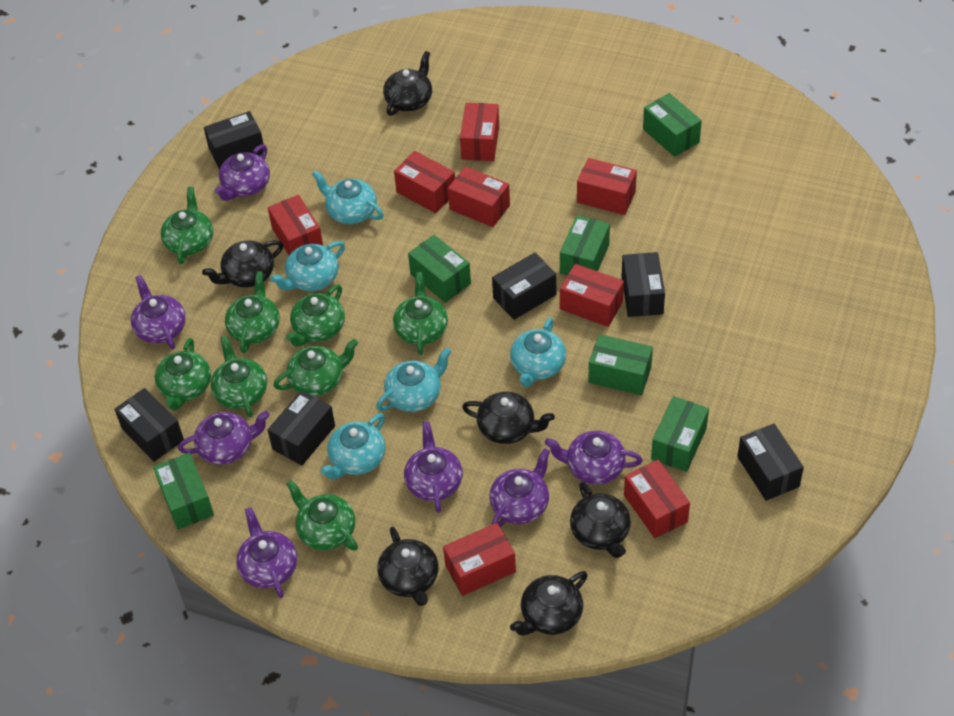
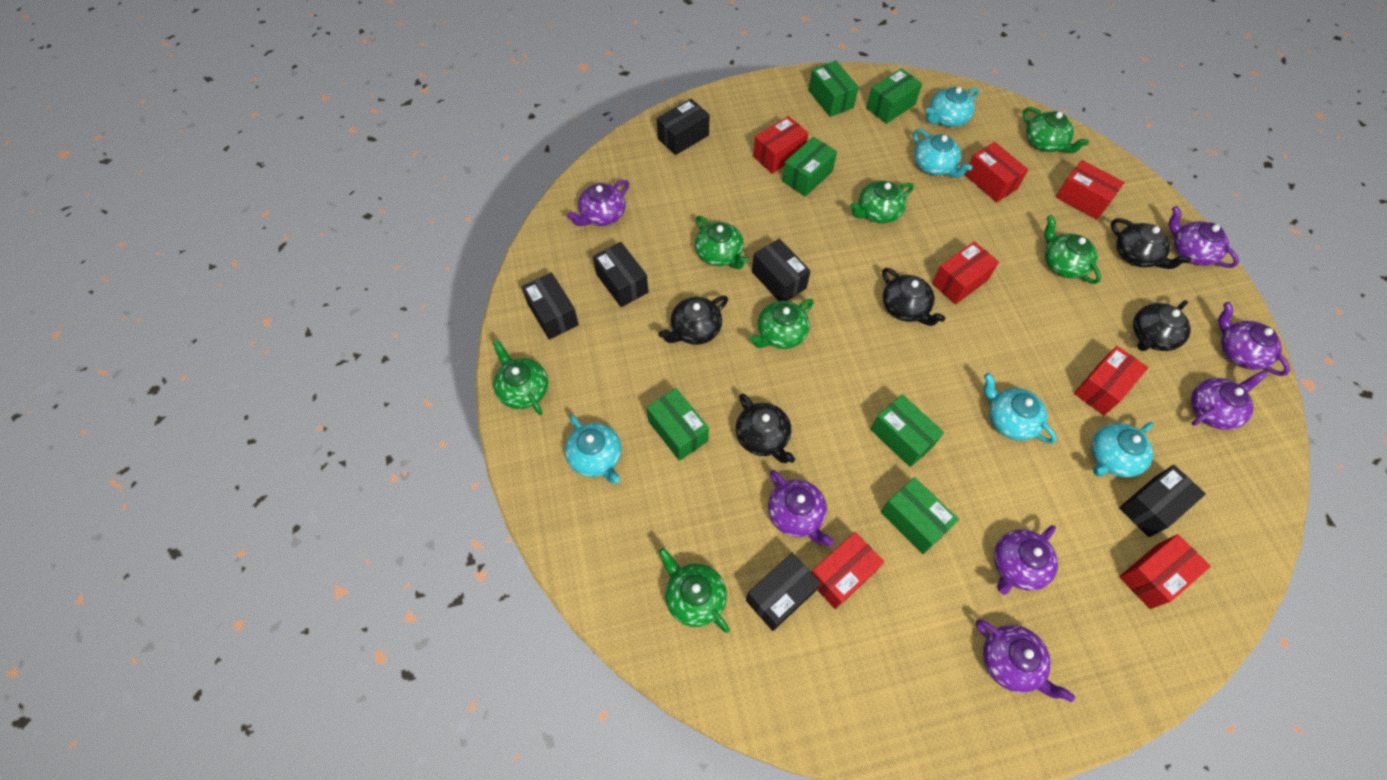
black teapot: 6 -> 5
green teapot: 8 -> 7
red box: 8 -> 7

